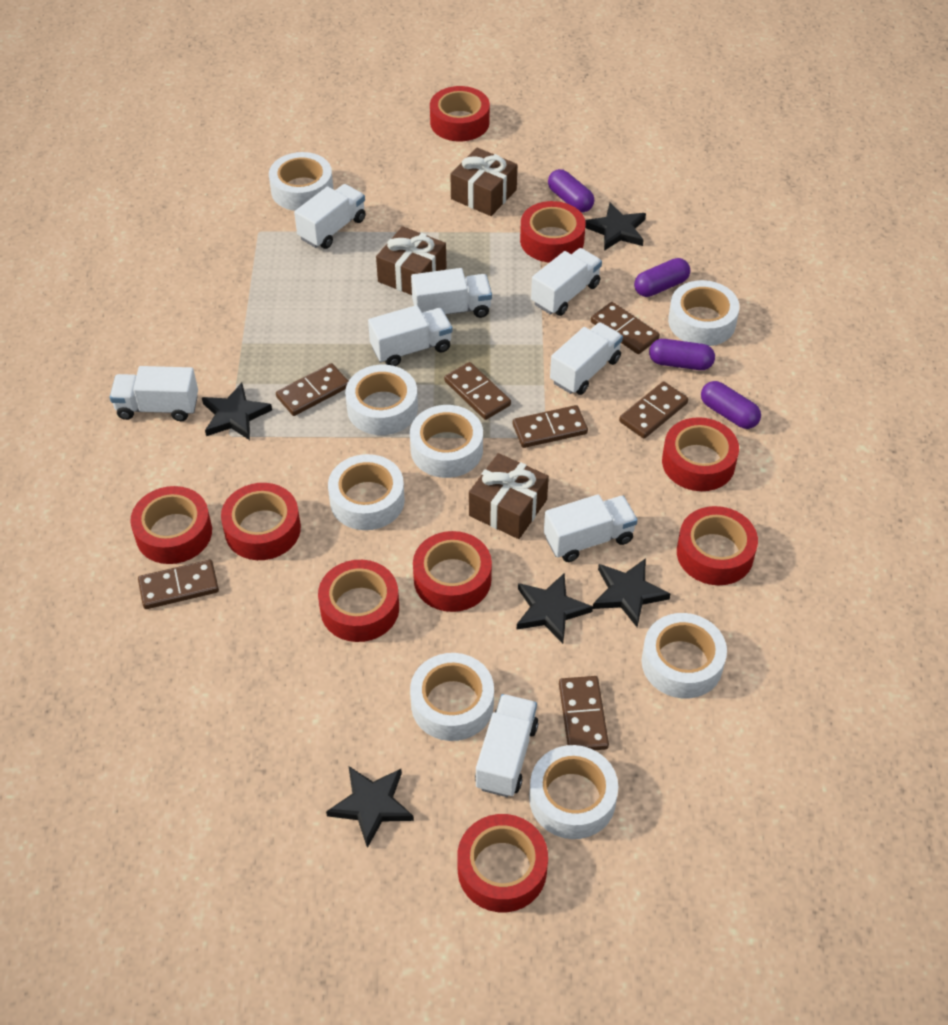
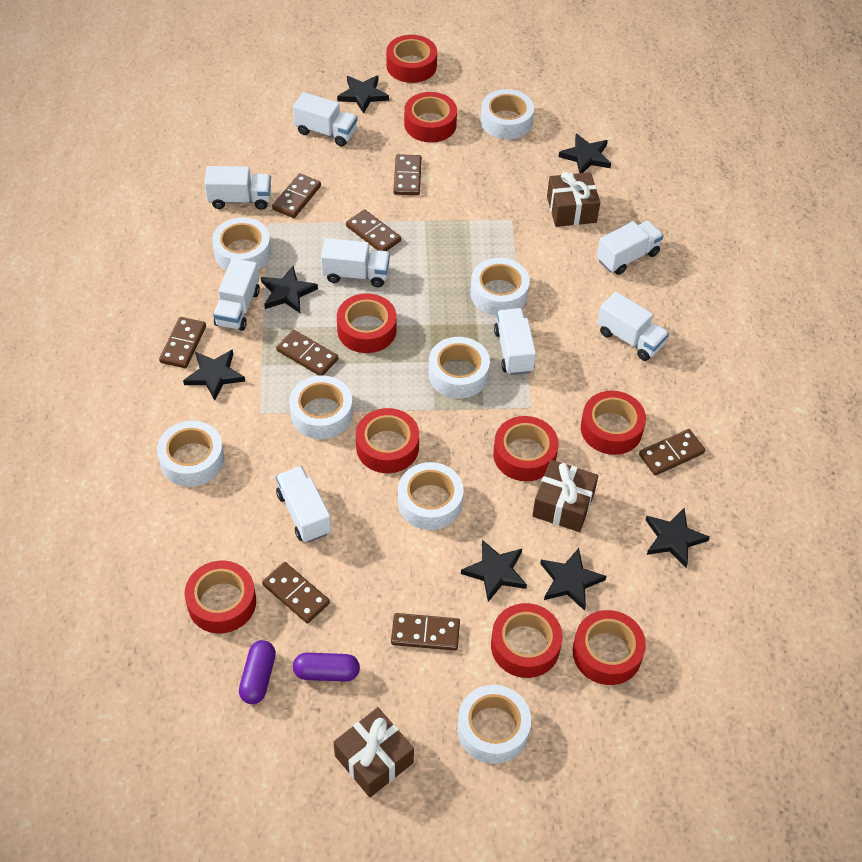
black star: 5 -> 7
brown domino: 7 -> 8
purple capsule: 4 -> 2

